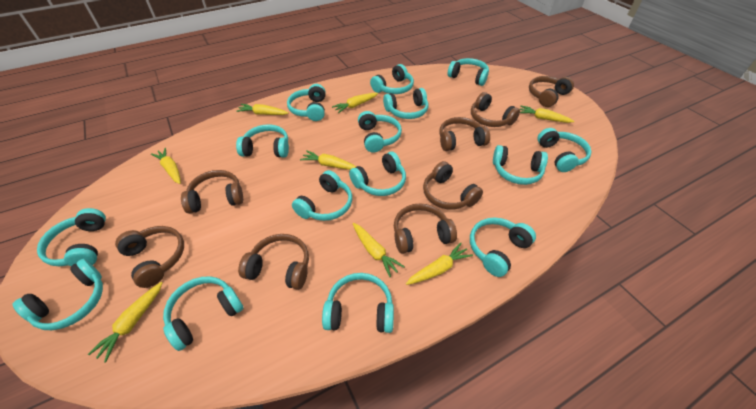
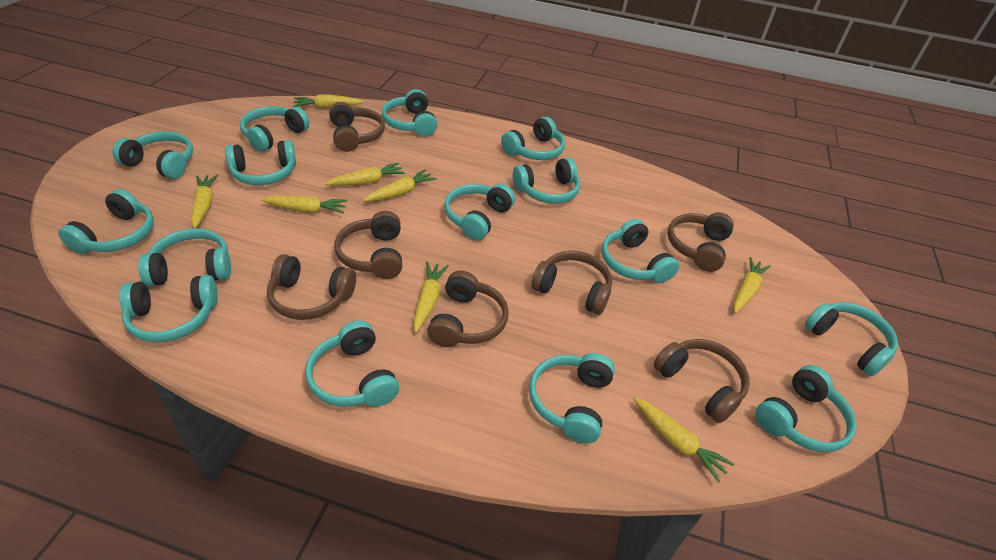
brown headphones: 8 -> 7

